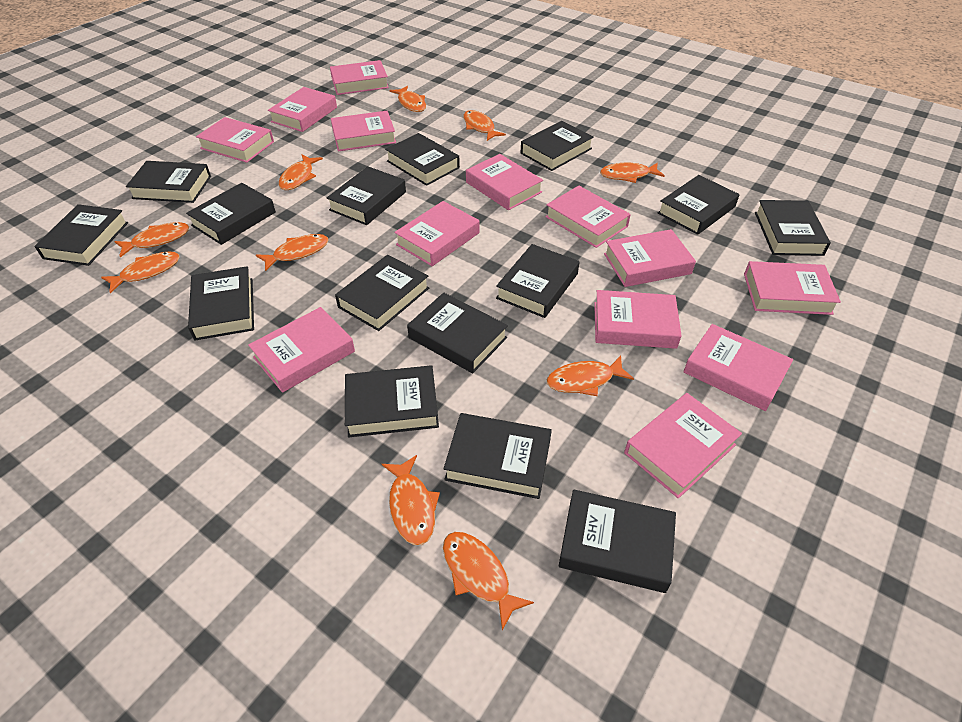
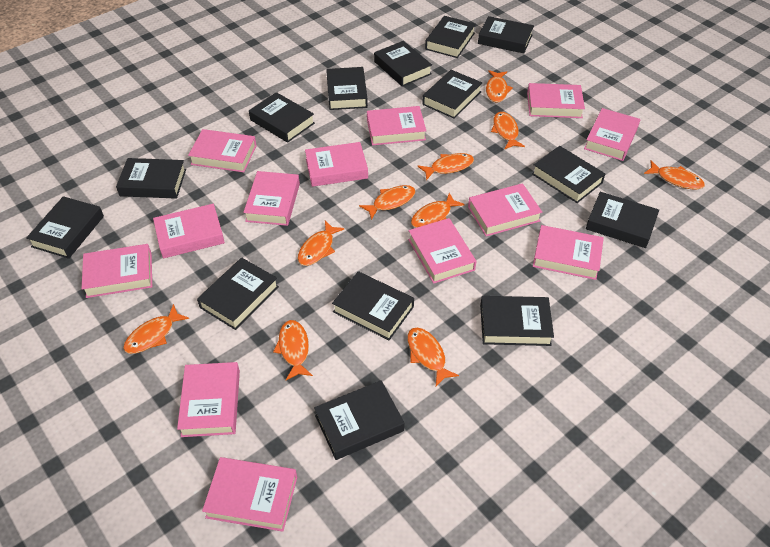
black book: 15 -> 14

